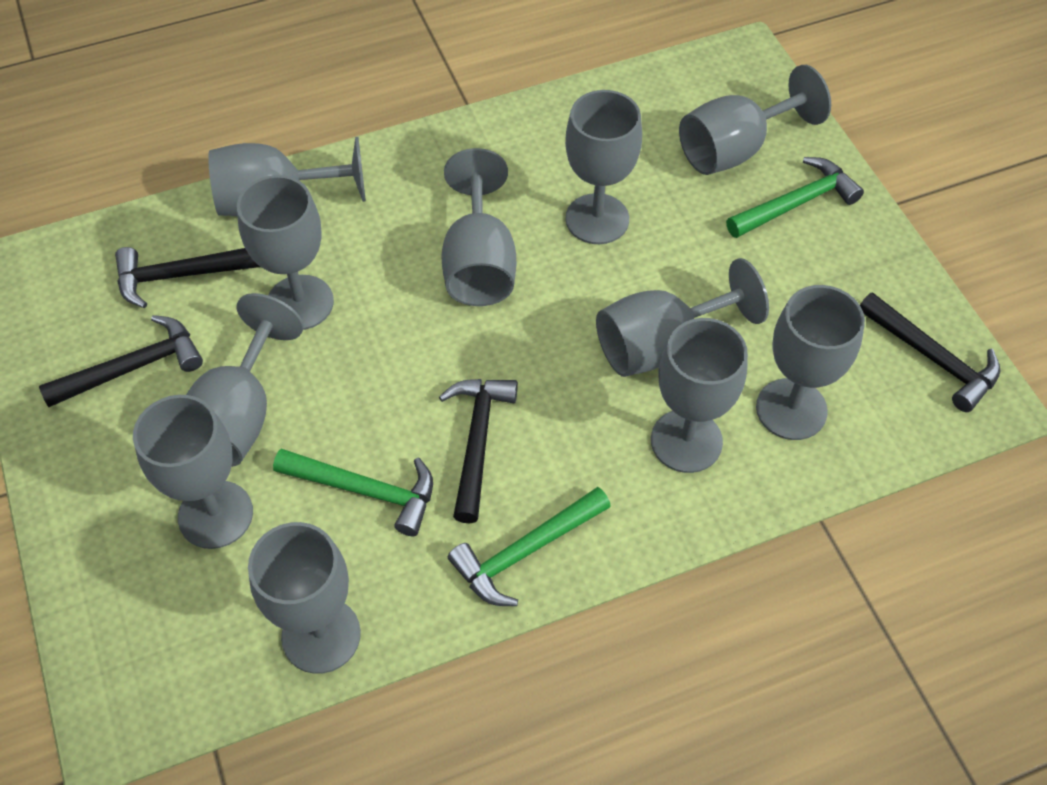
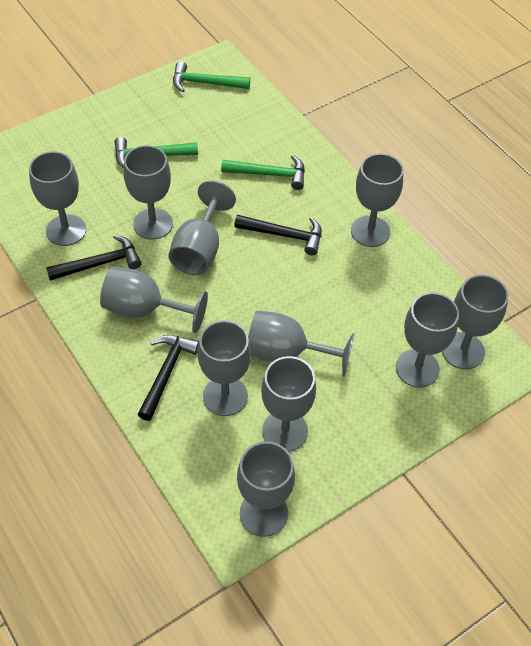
black hammer: 4 -> 3

